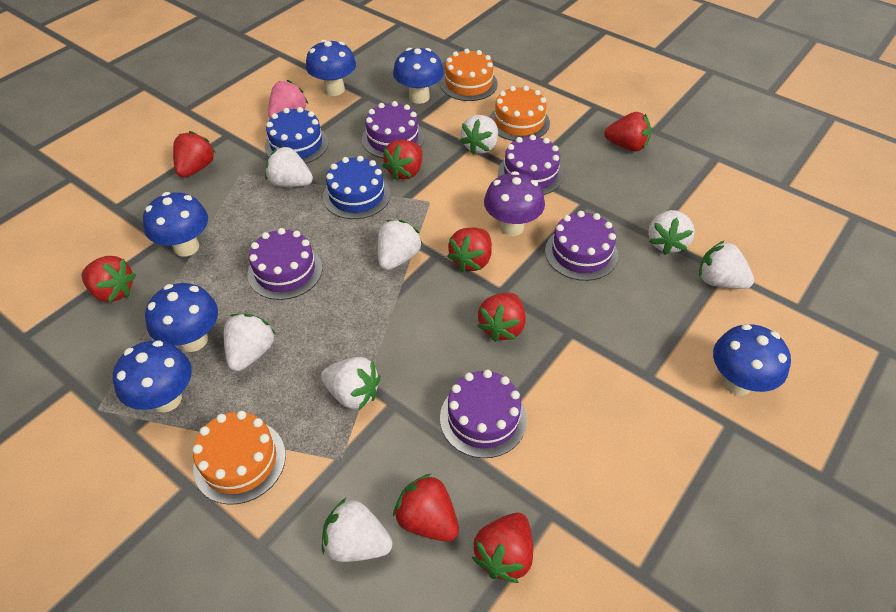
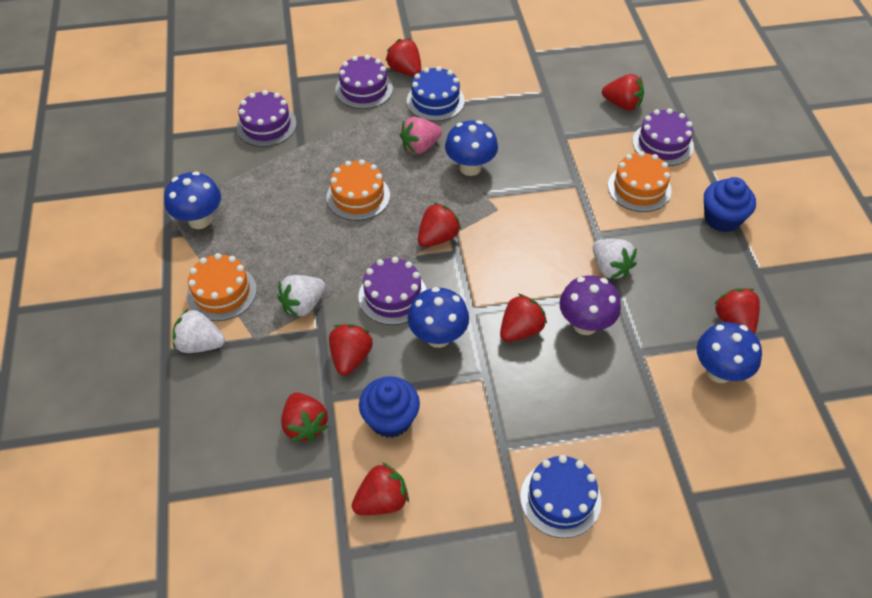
blue cupcake: 0 -> 2
blue mushroom: 6 -> 4
purple cake: 5 -> 4
white strawberry: 8 -> 3

